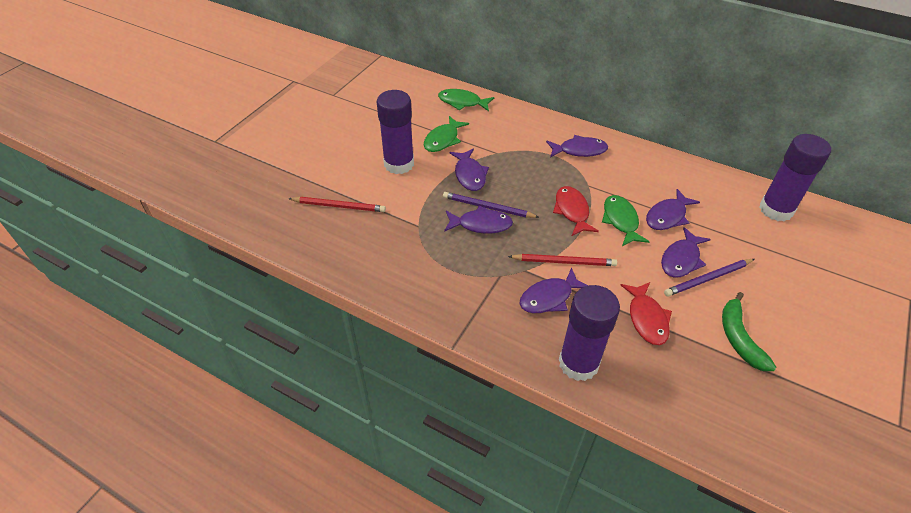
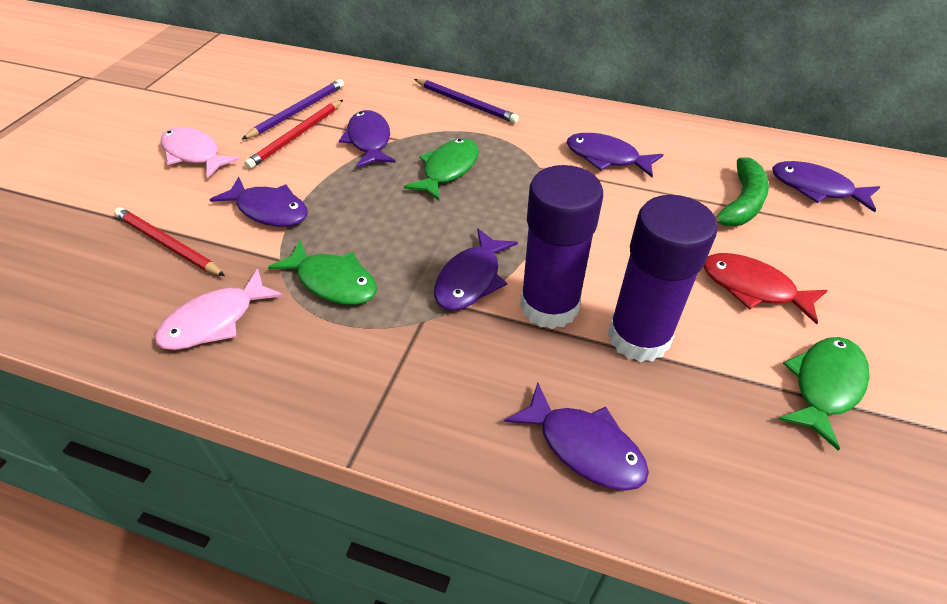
pink fish: 0 -> 2
purple glue stick: 3 -> 2
red fish: 2 -> 1

